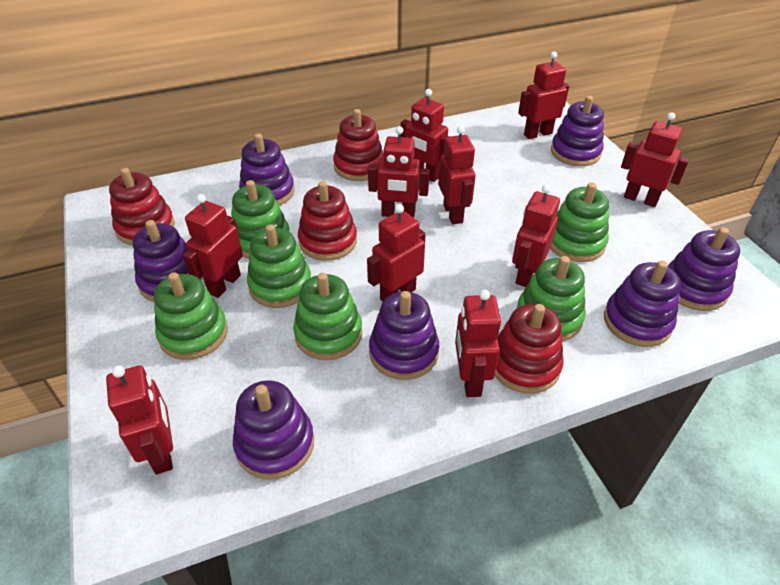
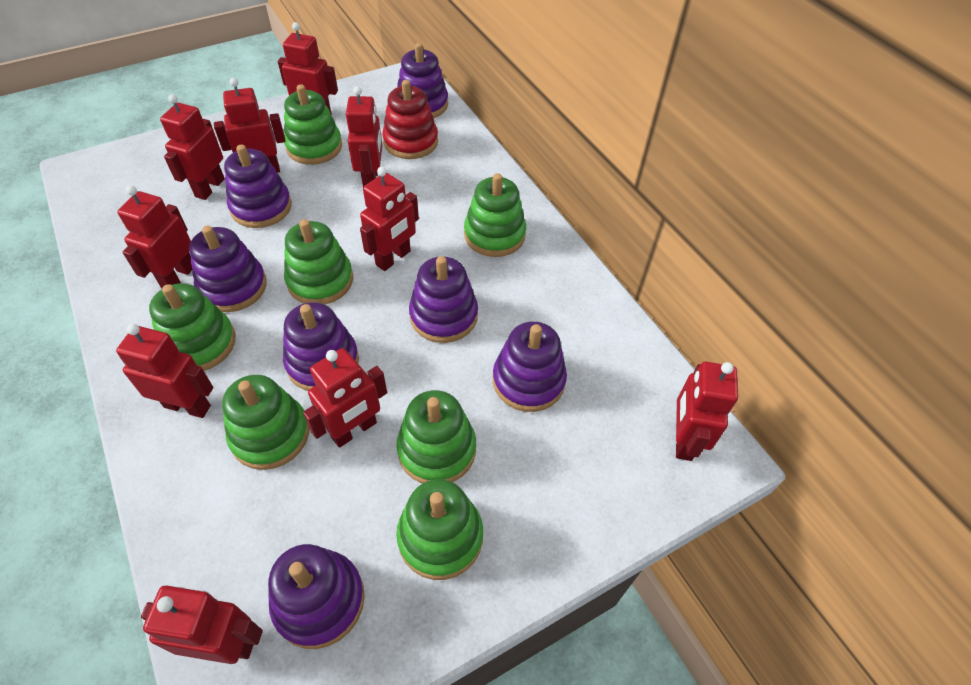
green stacking toy: 6 -> 7
red stacking toy: 4 -> 1

